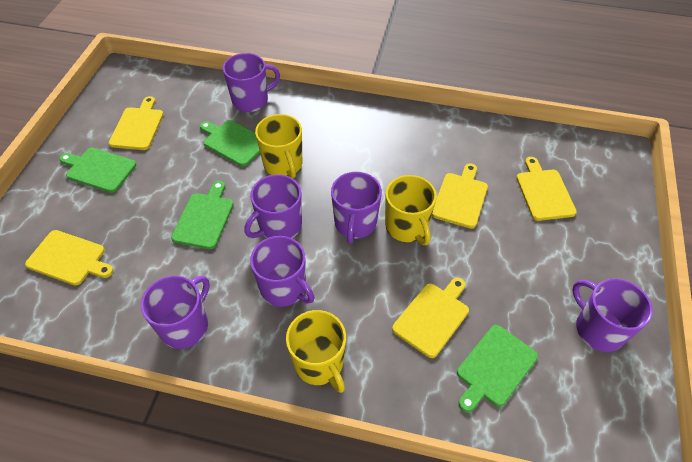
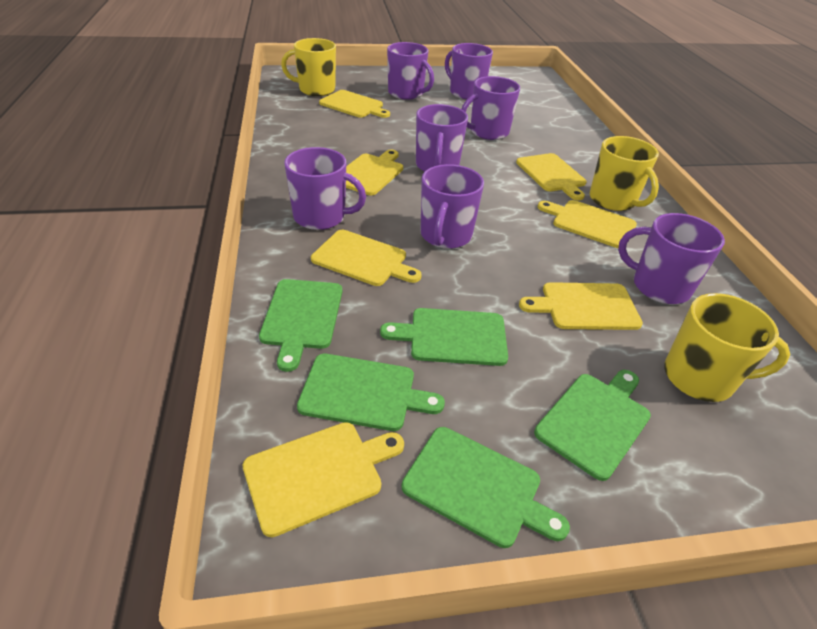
green cutting board: 4 -> 5
purple mug: 6 -> 7
yellow cutting board: 5 -> 7

